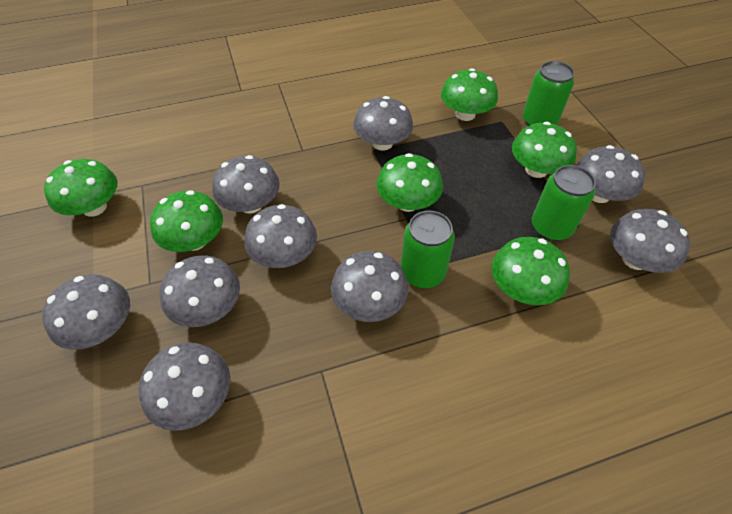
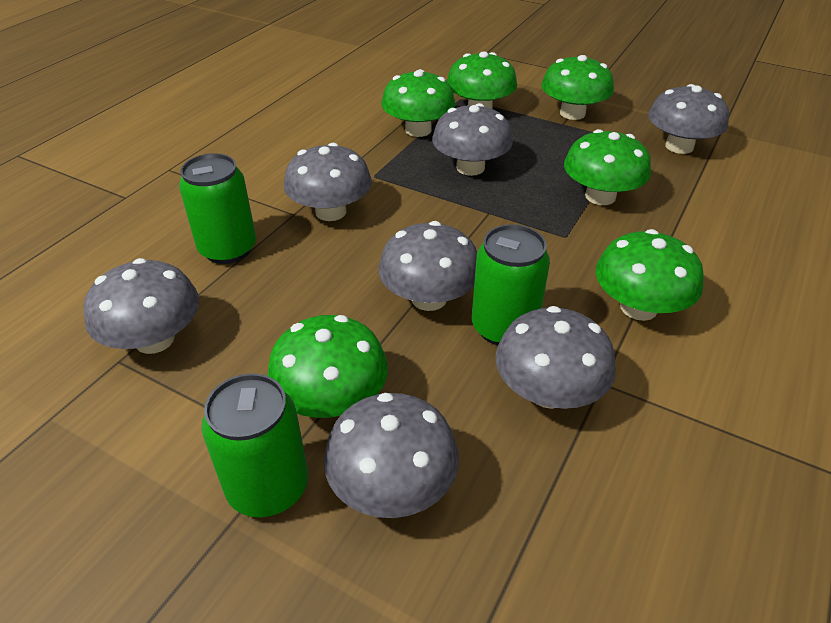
grey mushroom: 9 -> 7

